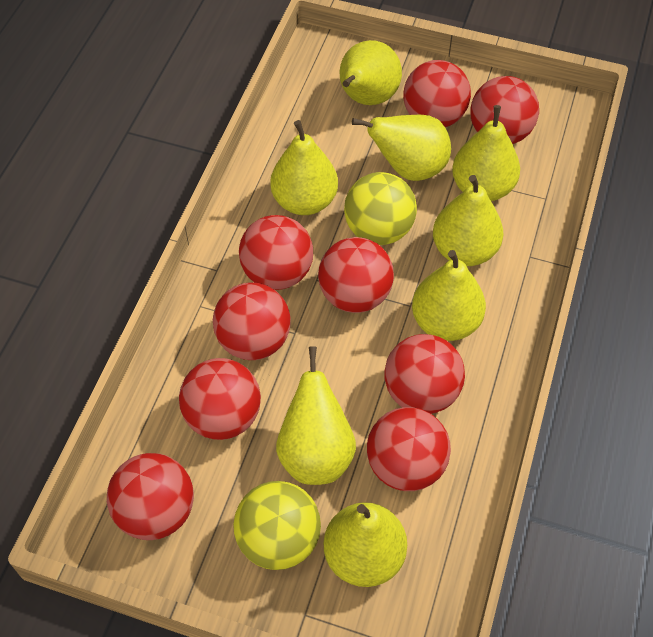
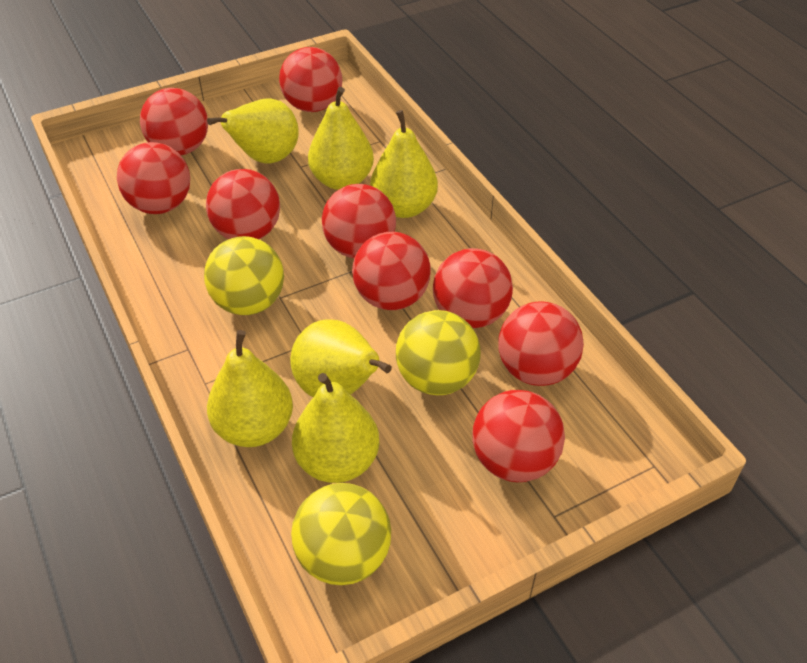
yellow ball: 2 -> 3
yellow pear: 8 -> 6

